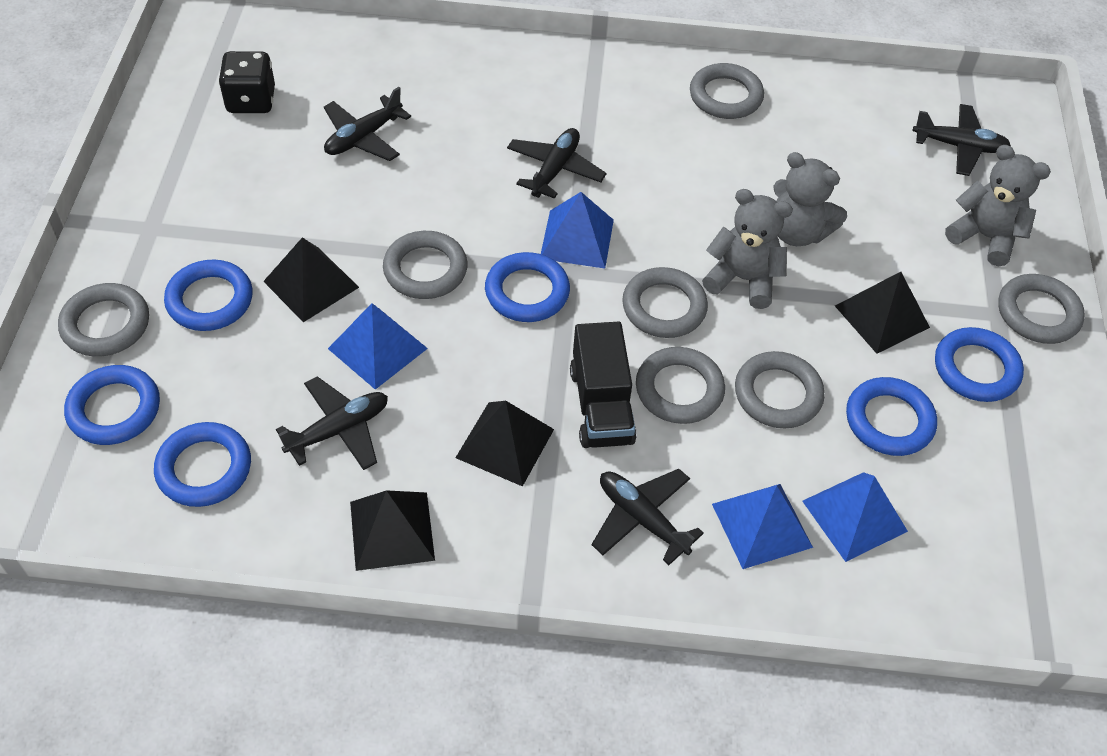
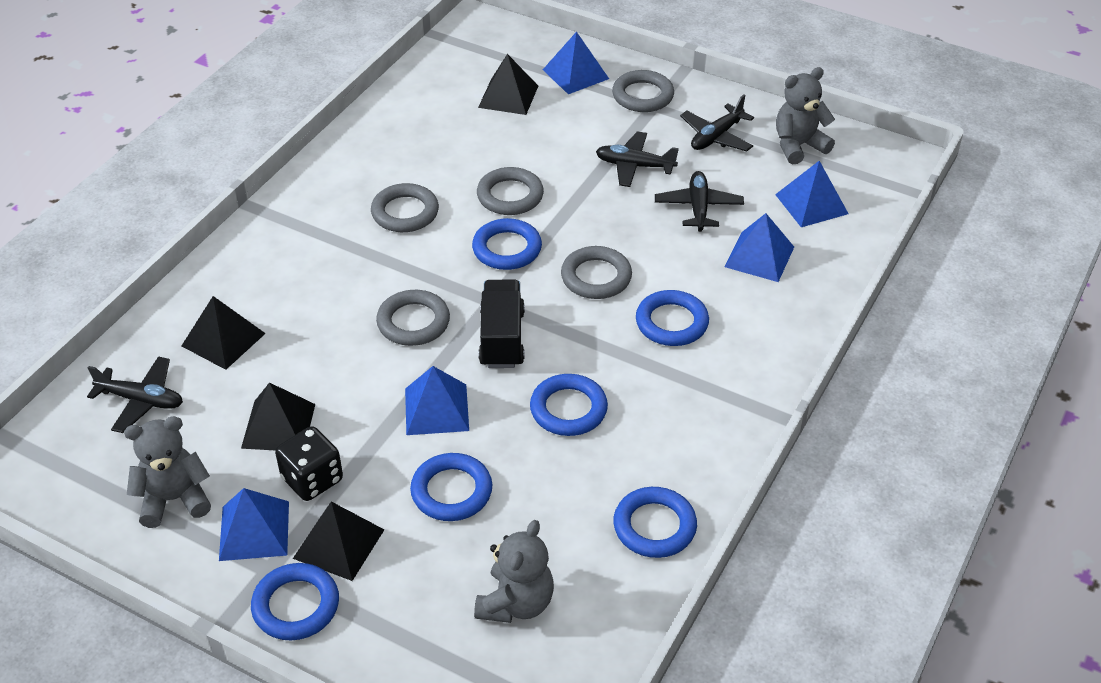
black plane: 5 -> 4
blue pyramid: 4 -> 5
grey ring: 7 -> 5

